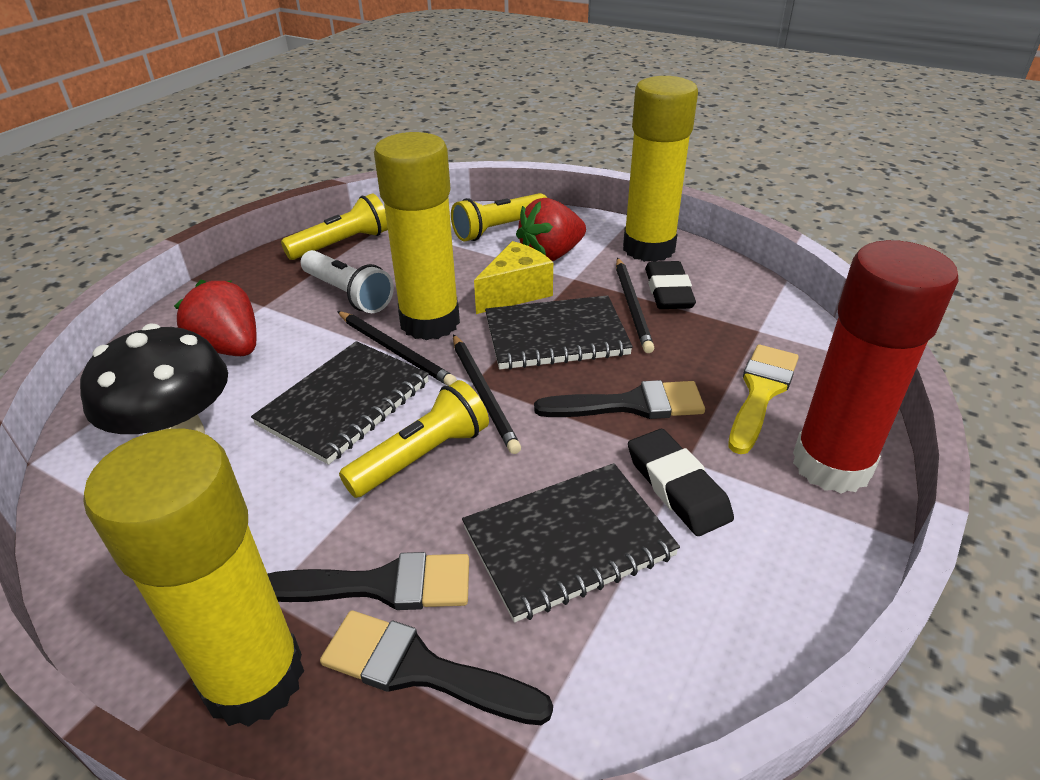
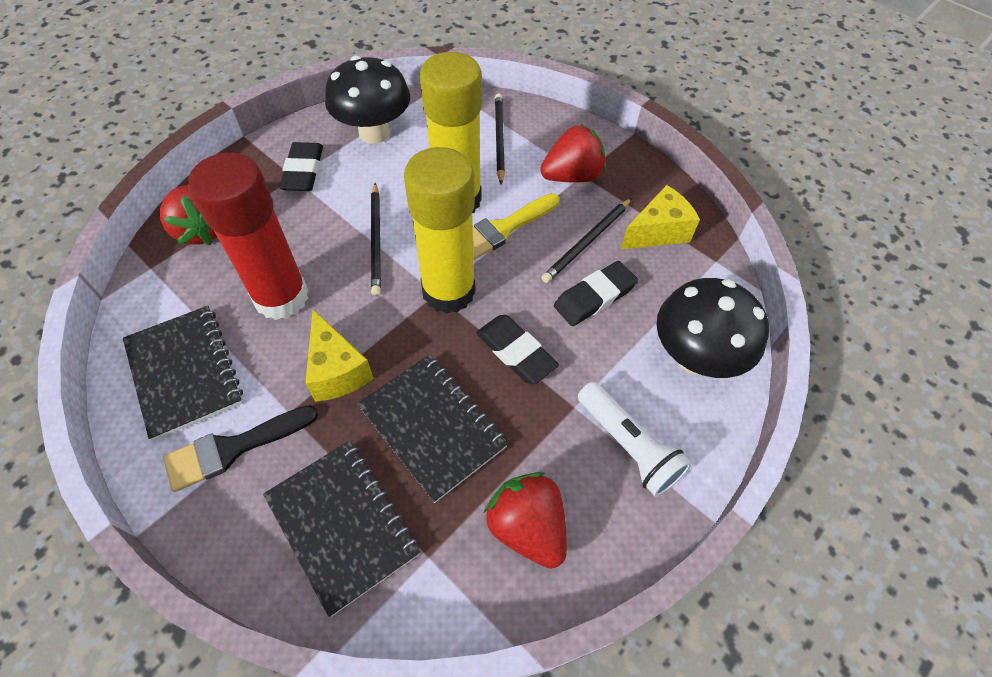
black brush: 3 -> 1
black eraser: 2 -> 3
black mushroom: 1 -> 2
red strawberry: 2 -> 3
yellow cheese: 1 -> 2
yellow flashlight: 3 -> 0
yellow glue stick: 3 -> 2

